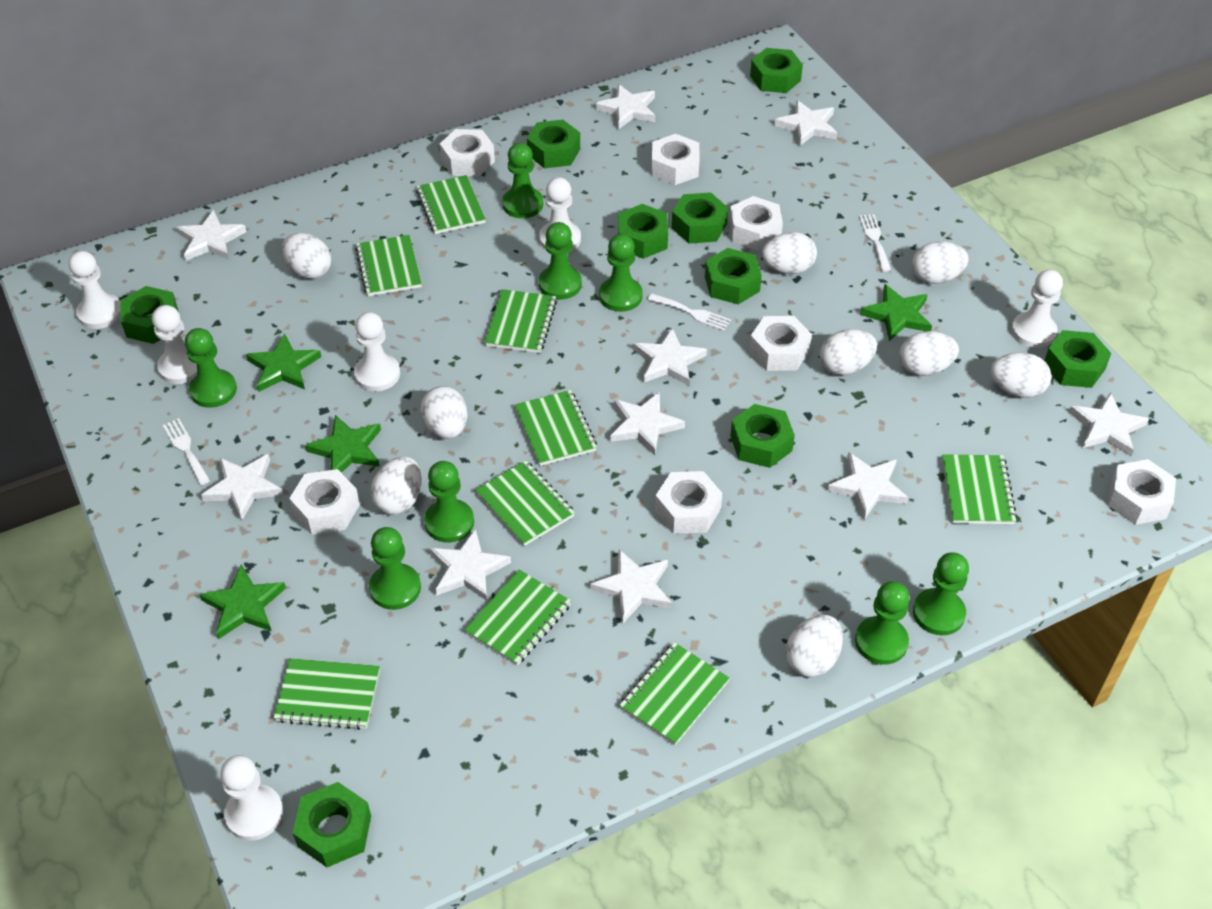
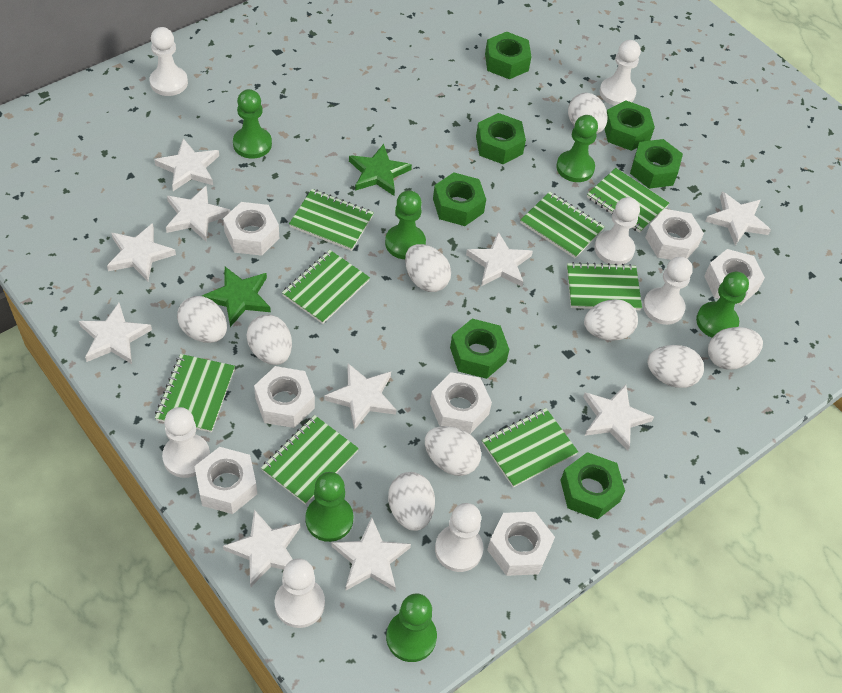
green notebook: 9 -> 8
green nut: 9 -> 7
green pawn: 8 -> 6
green star: 4 -> 2
white fork: 3 -> 0
white pawn: 6 -> 7

